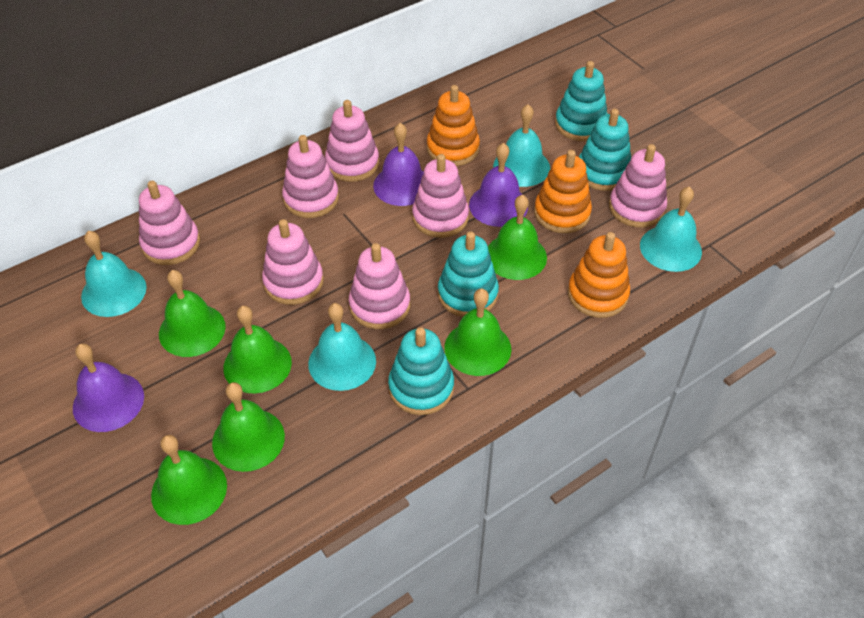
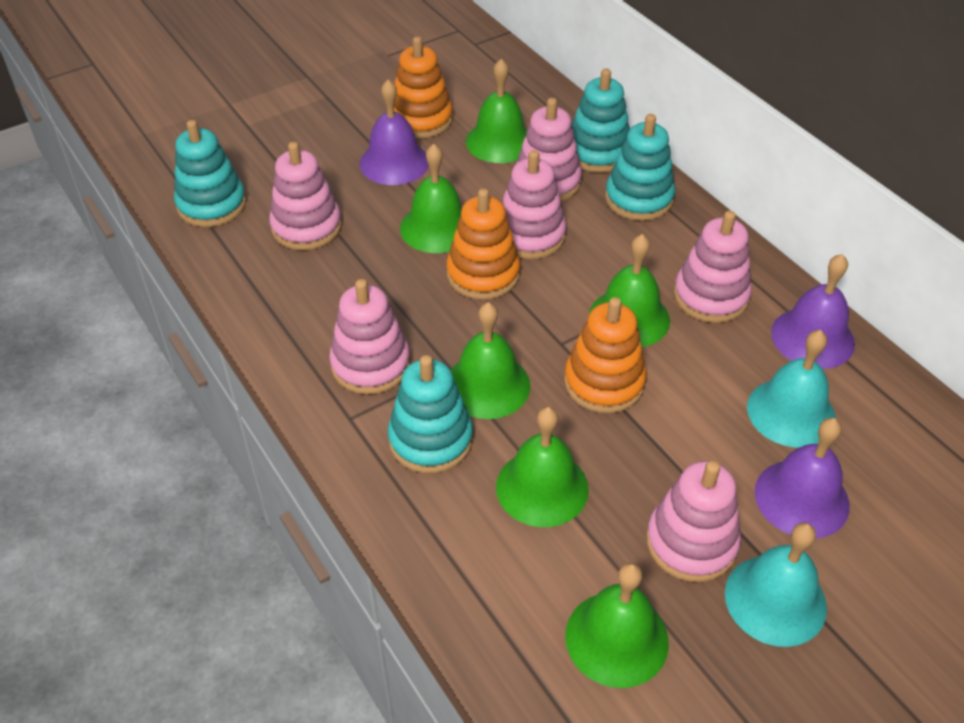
pink stacking toy: 7 -> 6
turquoise bell: 4 -> 2

